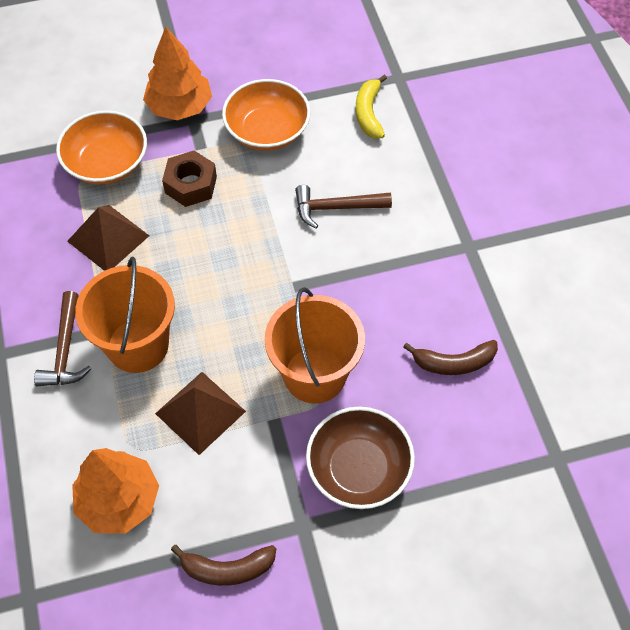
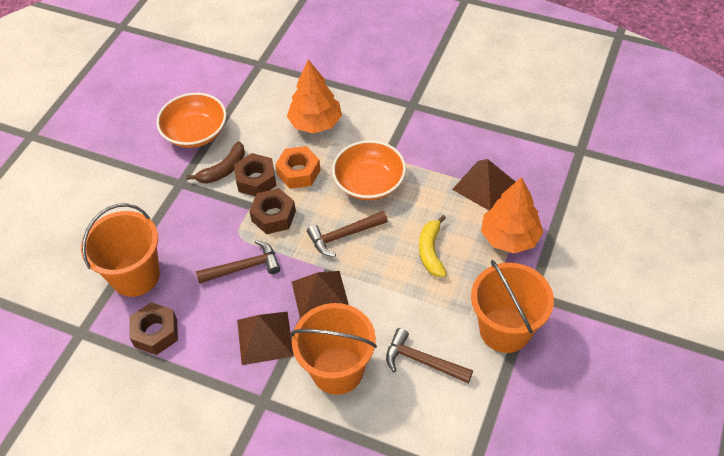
brown banana: 2 -> 1
brown bowl: 1 -> 0
brown hammer: 2 -> 3
brown nut: 1 -> 3
brown pyramid: 2 -> 3
orange bucket: 2 -> 3
orange nut: 0 -> 1

